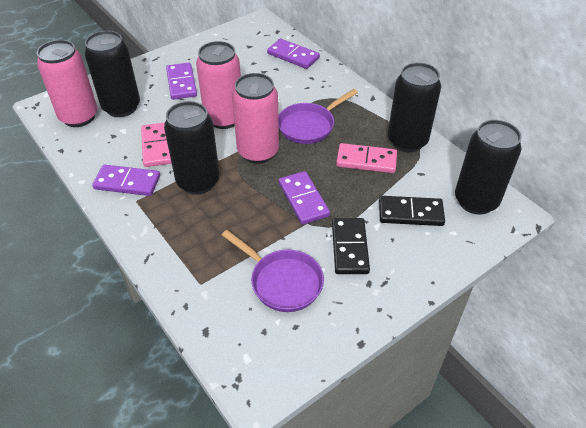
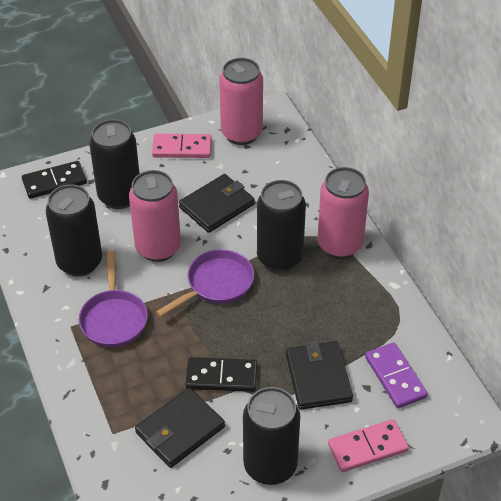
black wallet: 0 -> 3
purple domino: 4 -> 1

